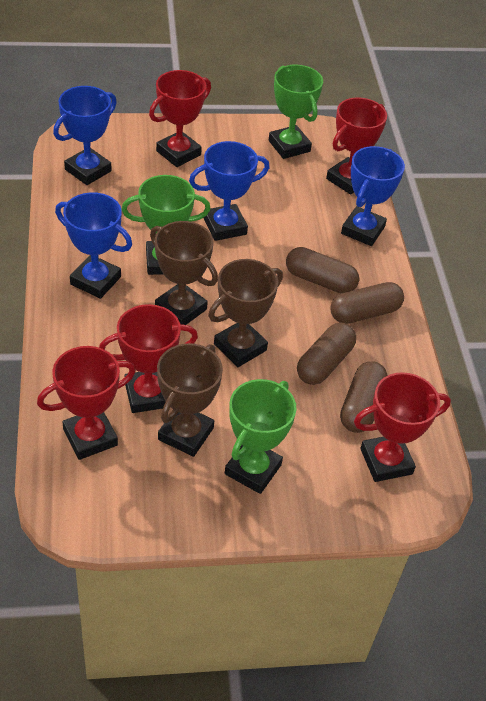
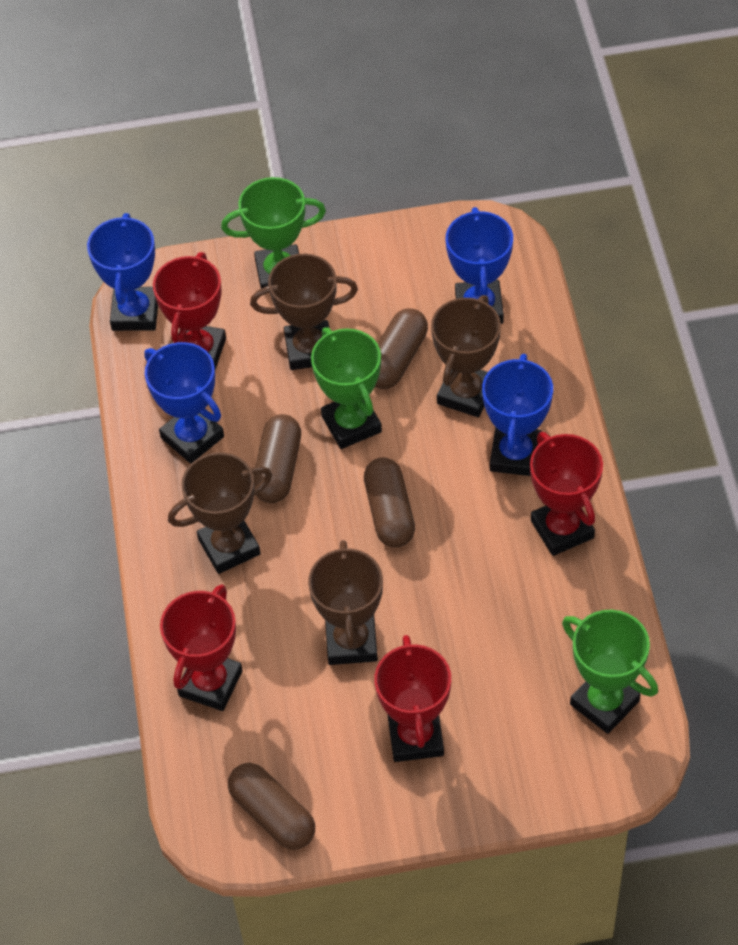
brown trophy: 3 -> 4
red trophy: 5 -> 4

